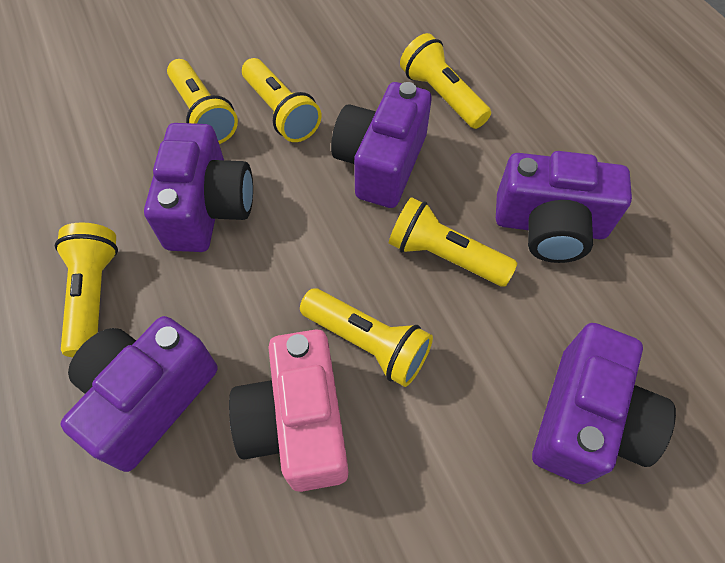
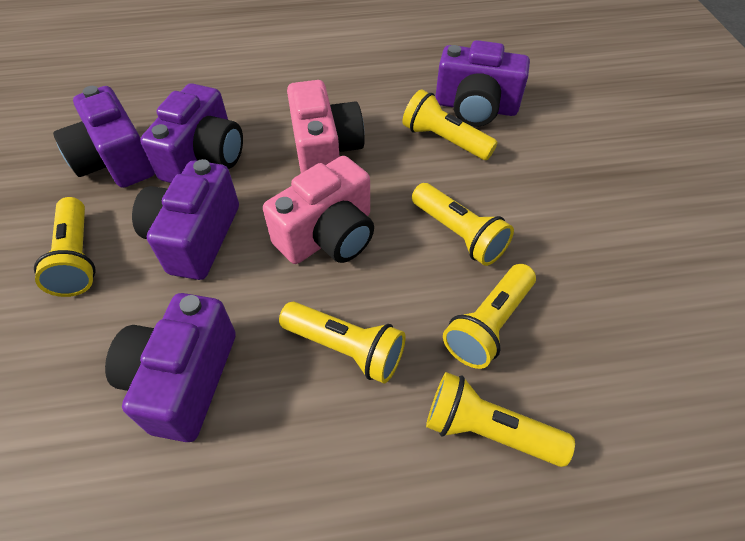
pink camera: 1 -> 2

